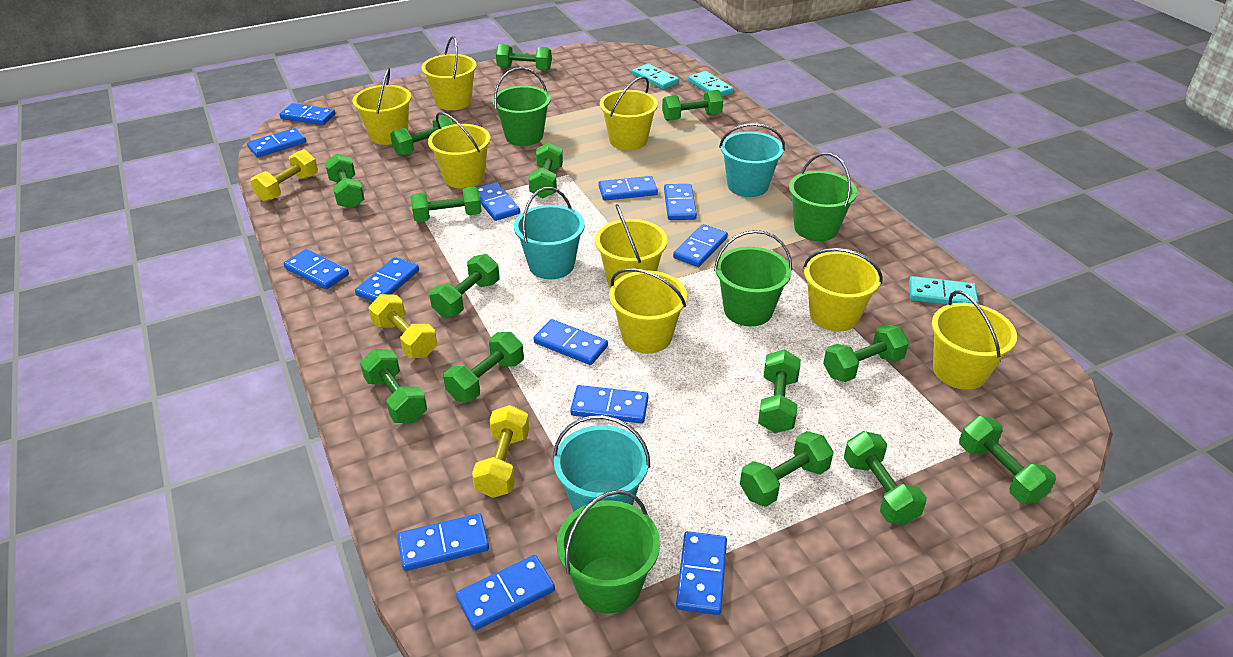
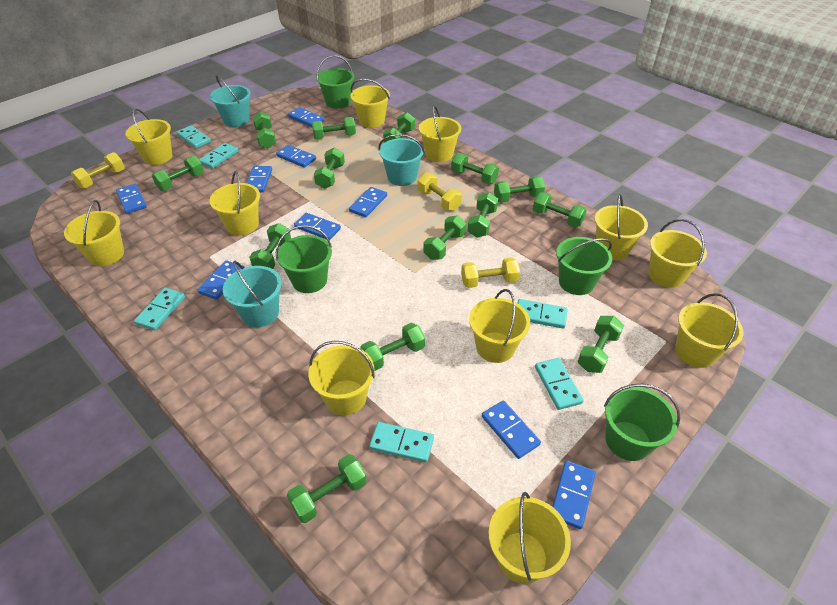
blue domino: 13 -> 9
turquoise domino: 3 -> 6
yellow bucket: 8 -> 11

